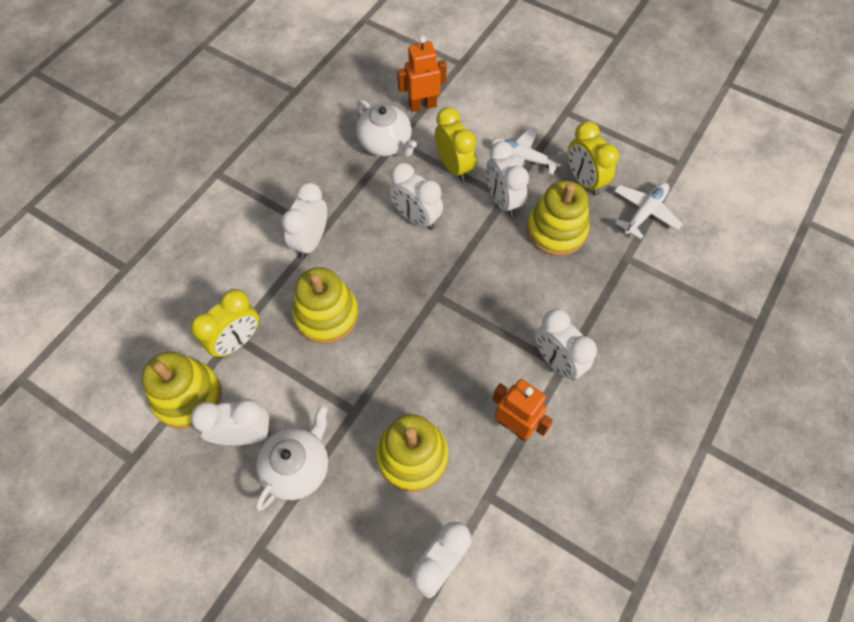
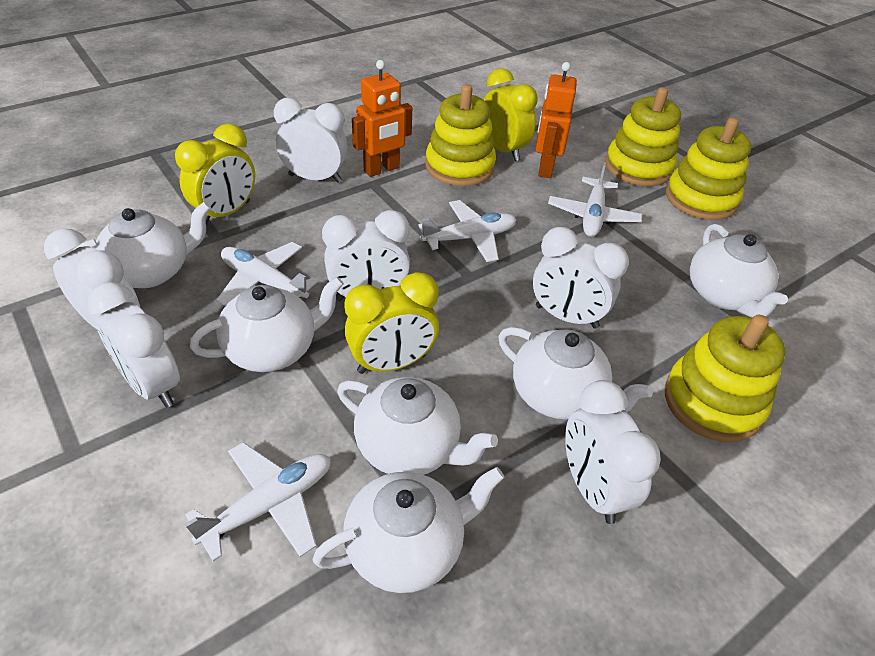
white plane: 2 -> 4
white teapot: 2 -> 6

